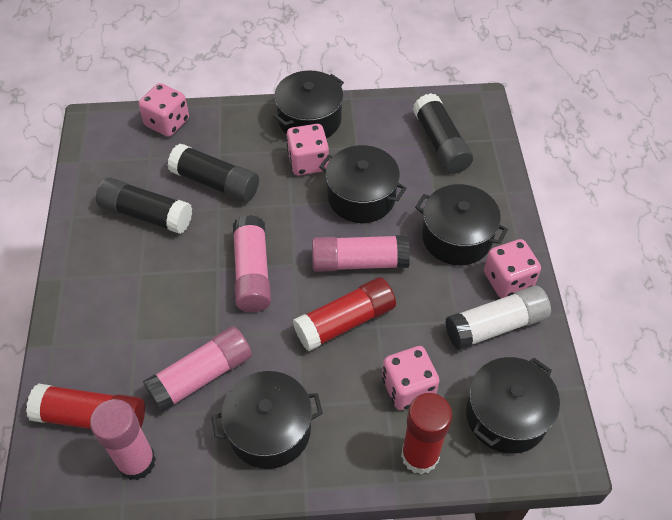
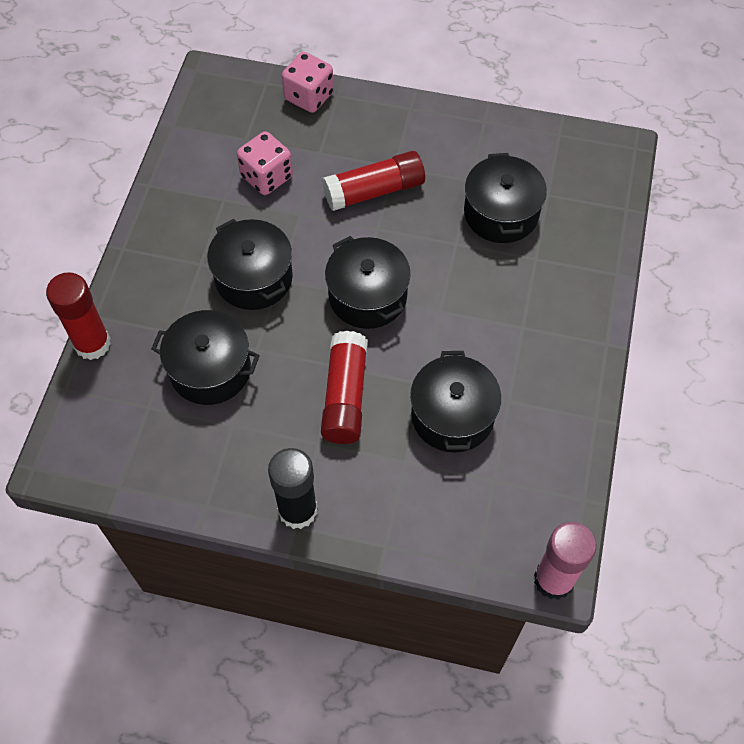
black glue stick: 3 -> 1
pink dice: 4 -> 2
pink glue stick: 4 -> 1
white glue stick: 1 -> 0

